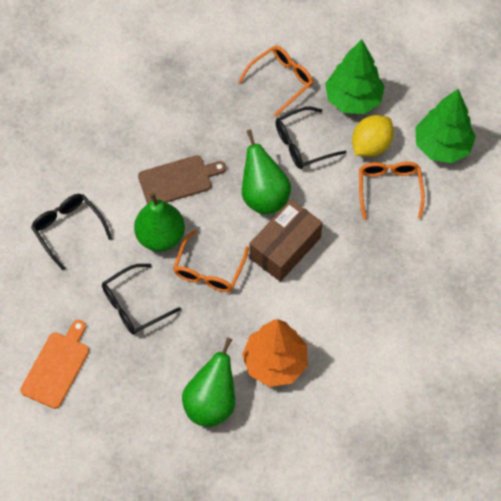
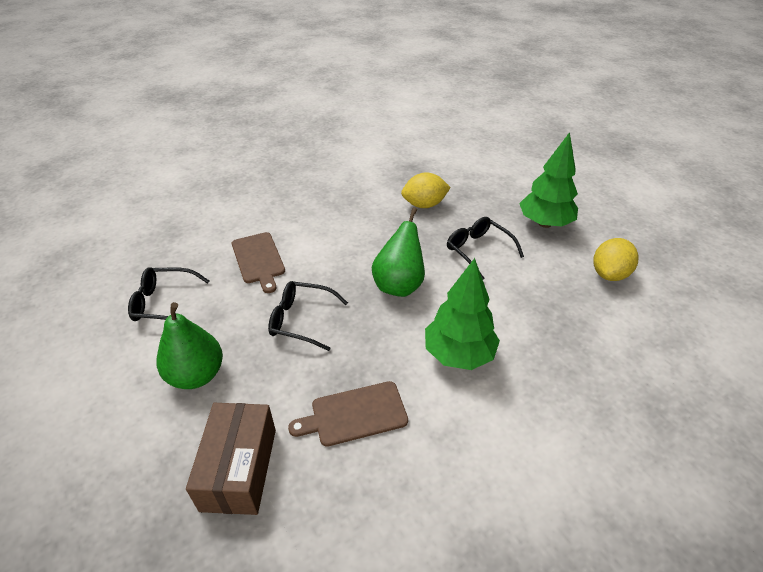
brown cutting board: 1 -> 2
green pear: 3 -> 2
orange cutting board: 1 -> 0
orange glasses: 3 -> 0
orange tree: 1 -> 0
yellow lemon: 1 -> 2

